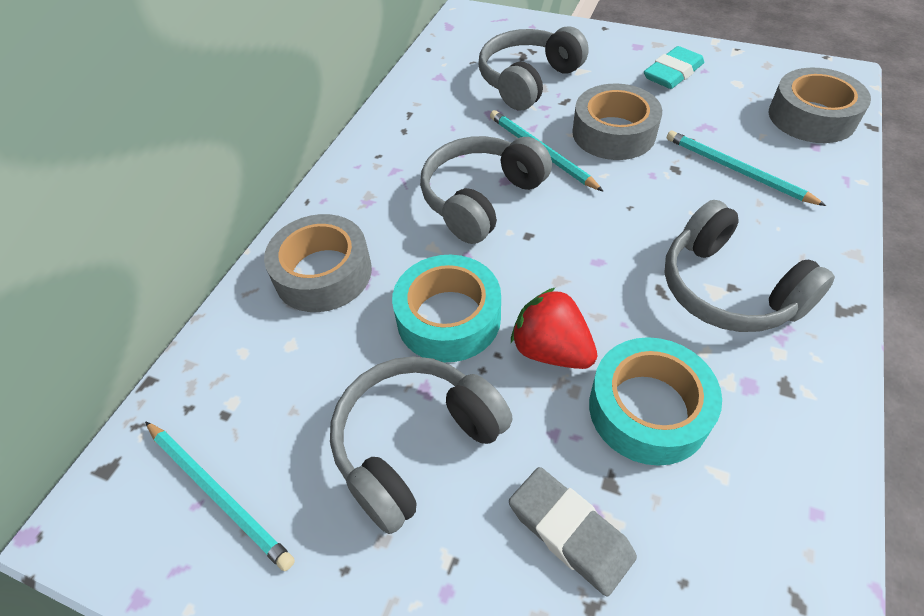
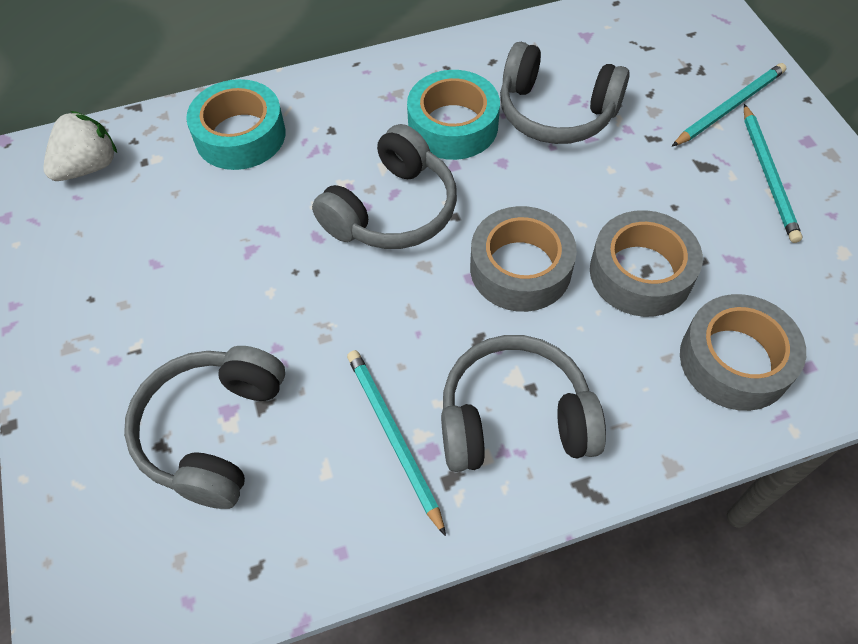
grey eraser: 1 -> 0
red strawberry: 1 -> 0
turquoise eraser: 1 -> 0
white strawberry: 0 -> 1

